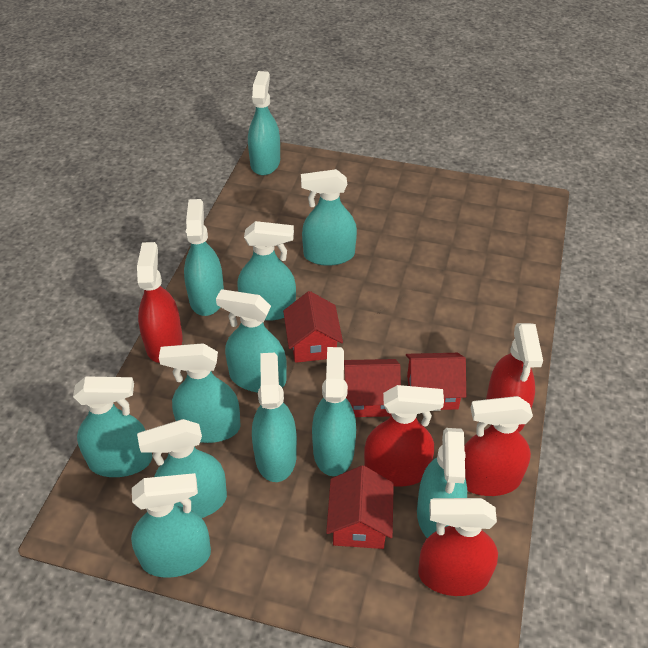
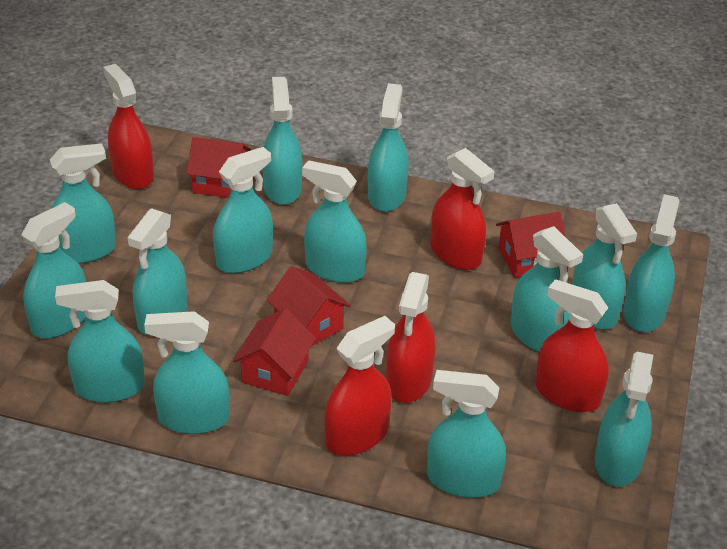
turquoise spray bottle: 12 -> 14

